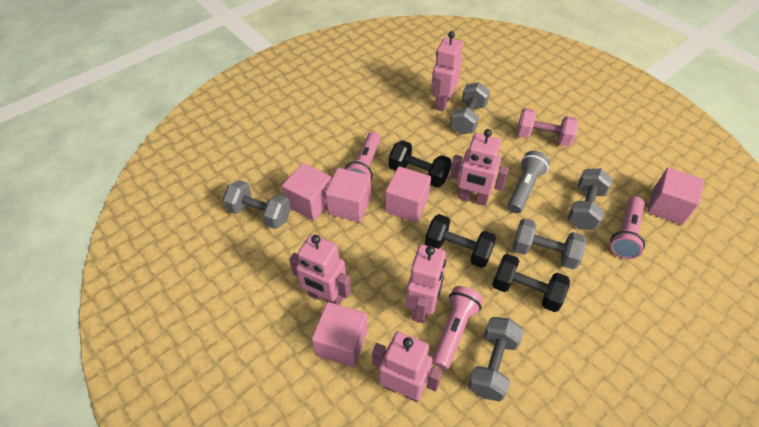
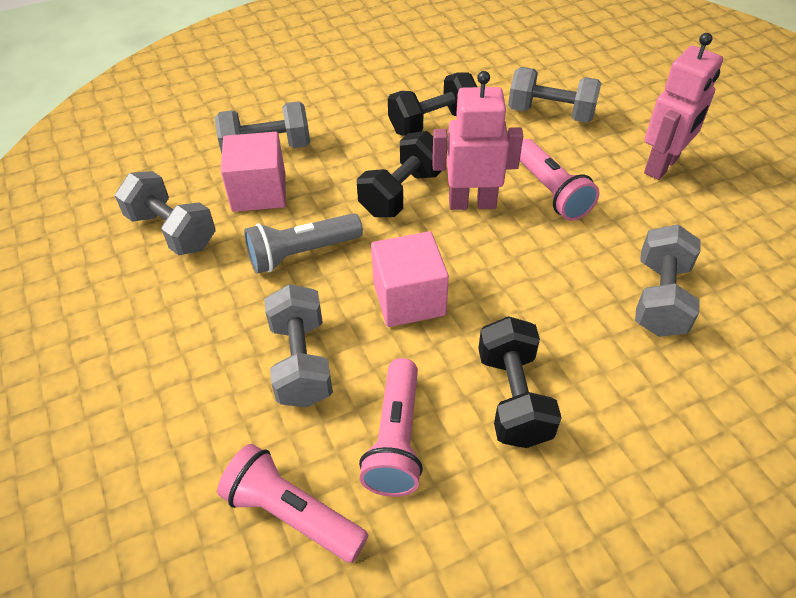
pink cube: 5 -> 2
pink dumbbell: 1 -> 0
pink robot: 5 -> 2

